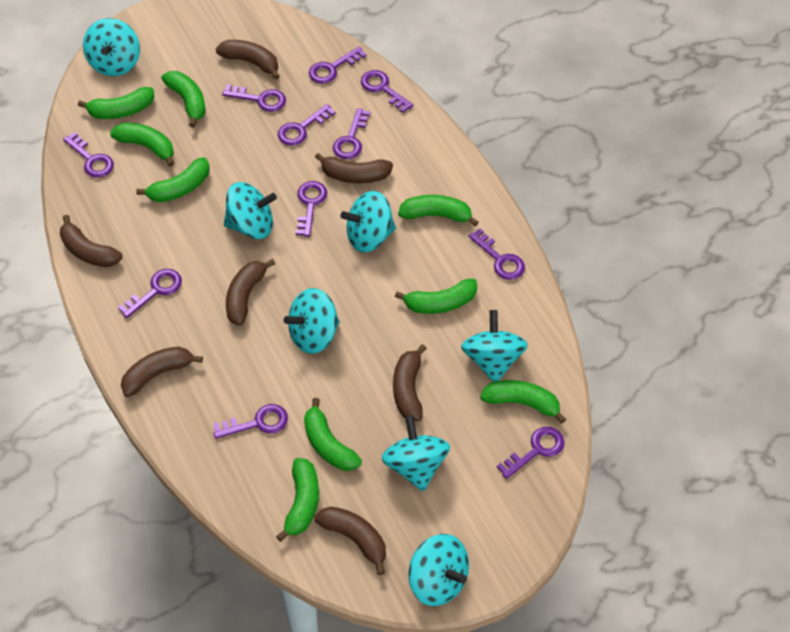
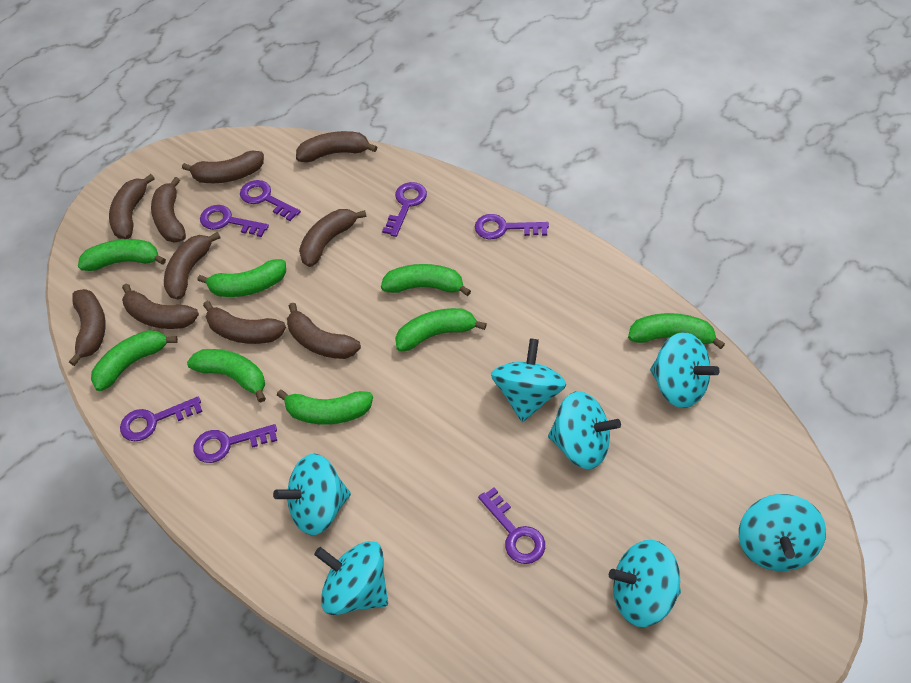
brown banana: 7 -> 10
green banana: 9 -> 8
purple key: 11 -> 7

